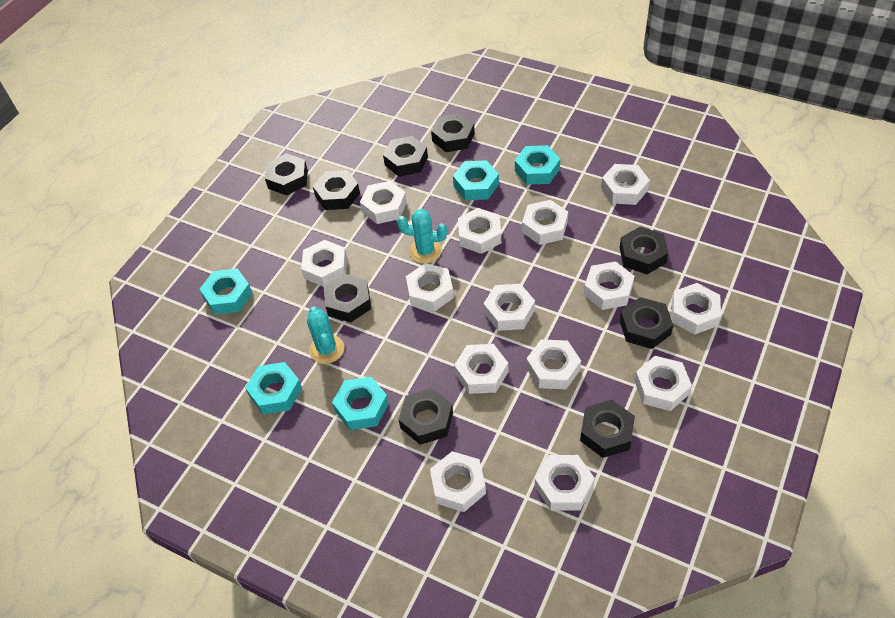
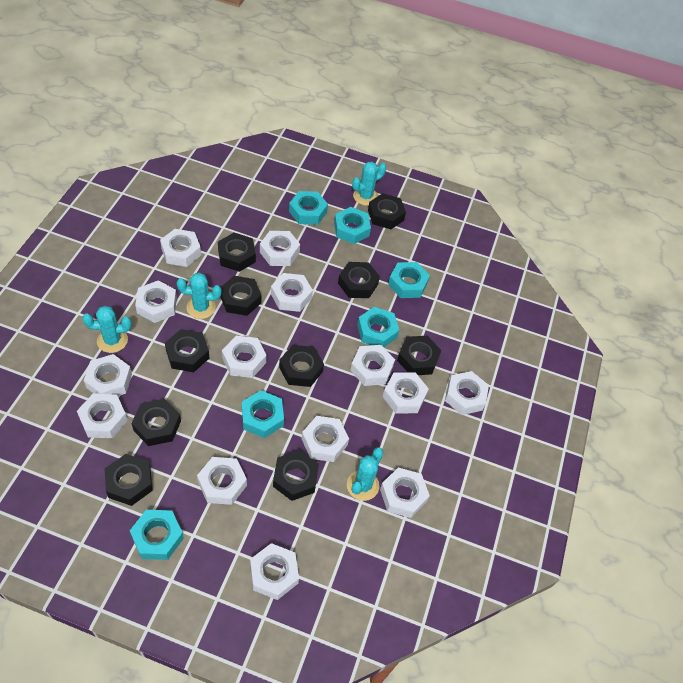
black nut: 9 -> 10
turquoise cactus: 2 -> 4
turquoise nut: 5 -> 6

